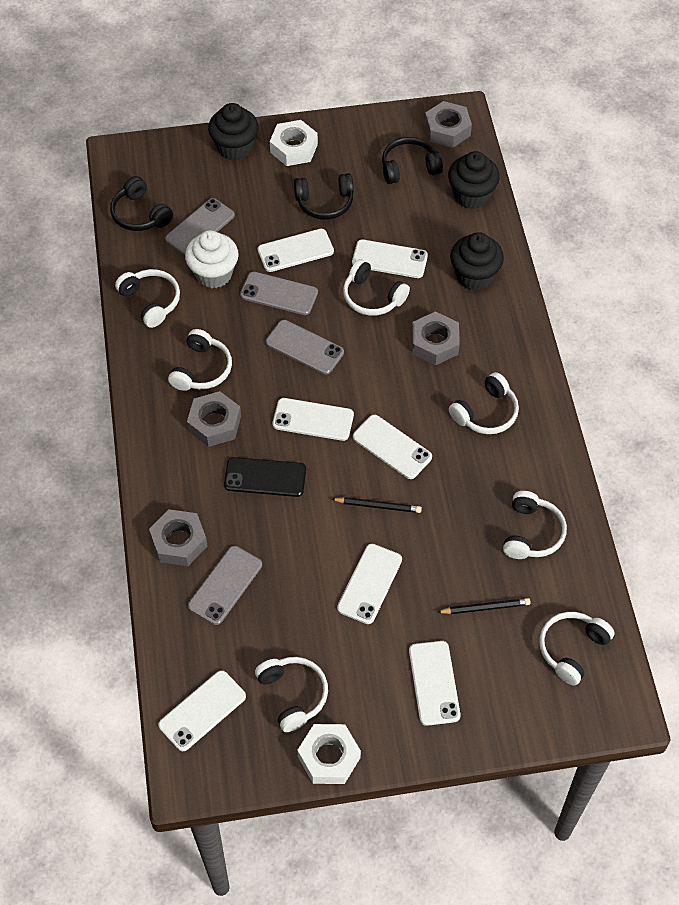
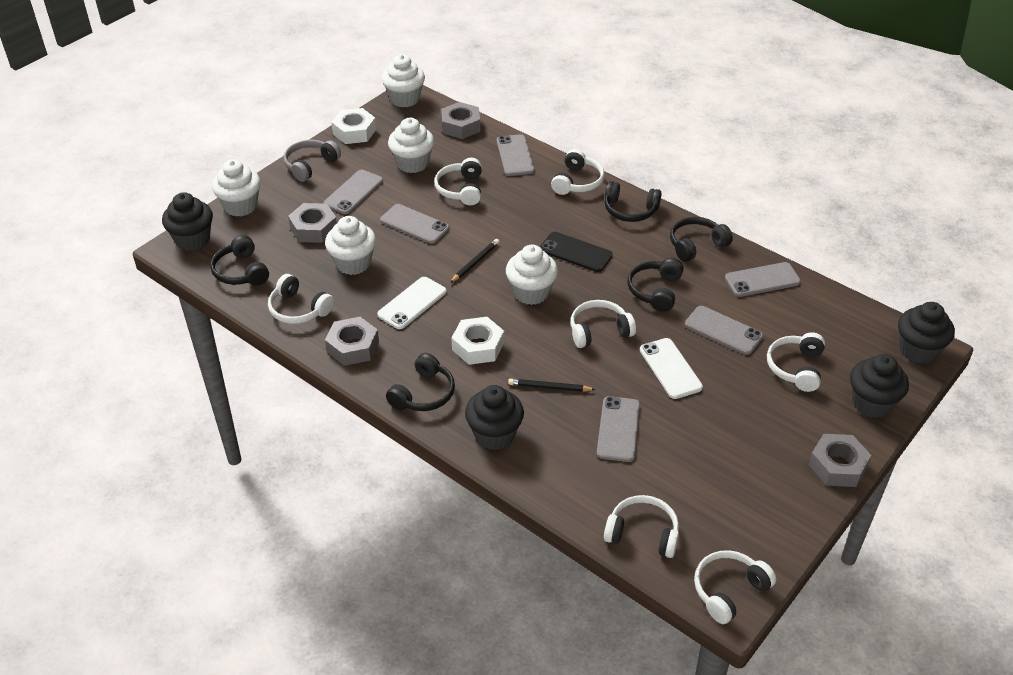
black cupcake: 3 -> 4
black headphones: 3 -> 5
grey headphones: 0 -> 1
grey phone: 4 -> 6
white cupcake: 1 -> 5
white phone: 7 -> 2

